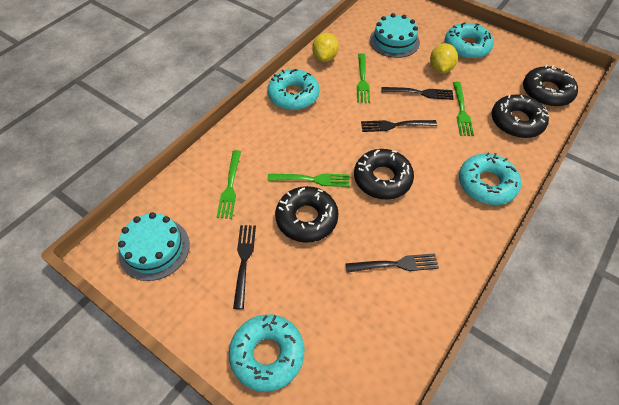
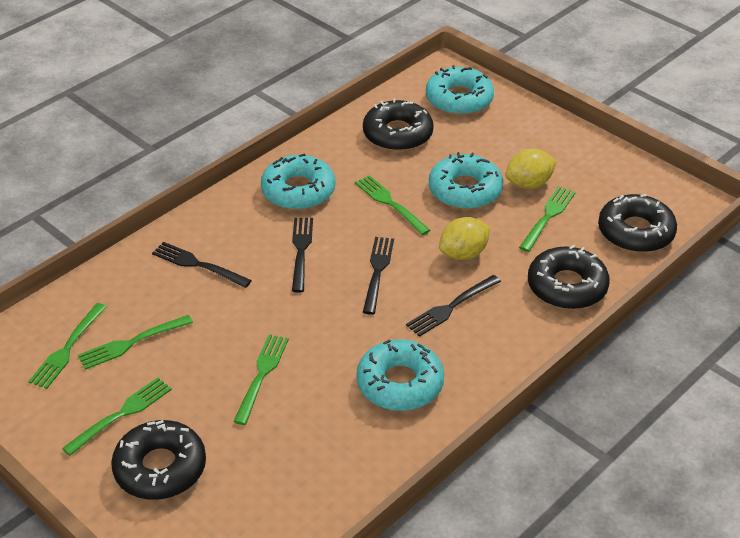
green fork: 4 -> 6
turquoise cake: 2 -> 0

